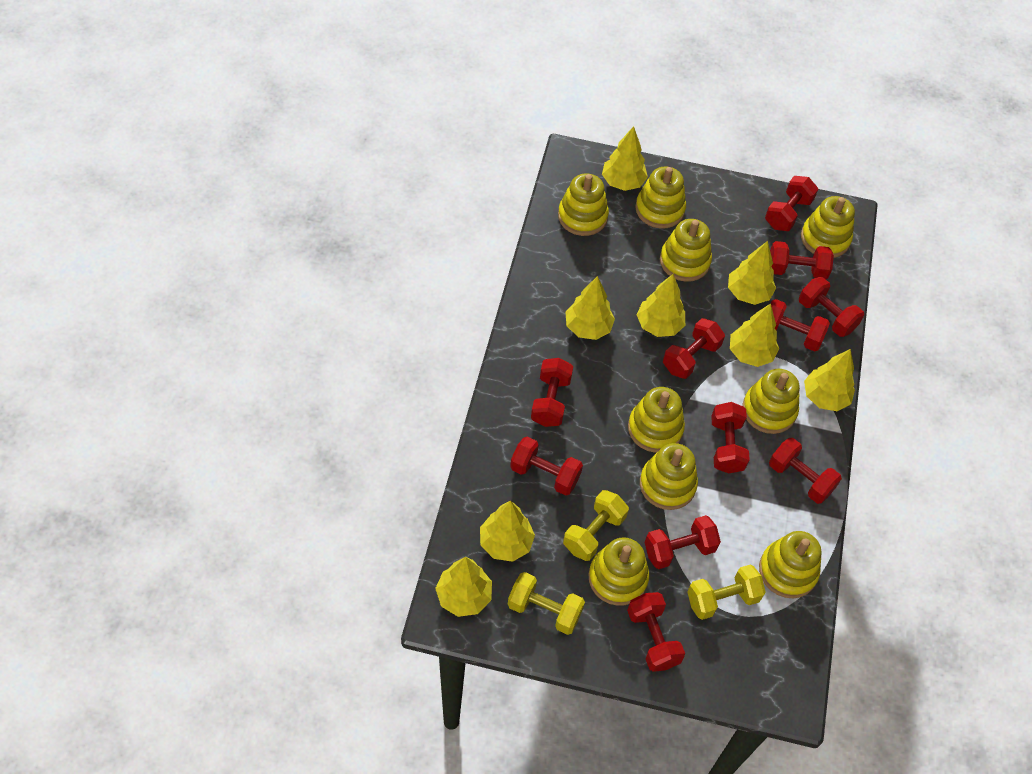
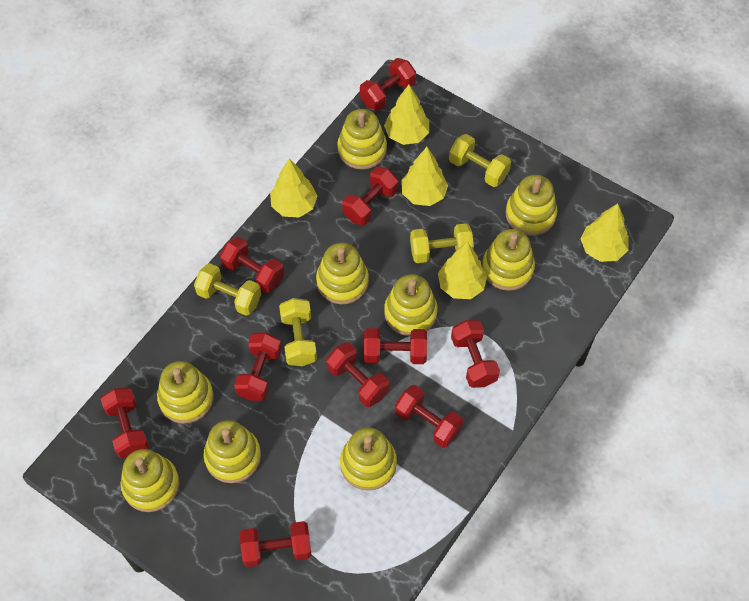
red dumbbell: 11 -> 10
yellow dumbbell: 3 -> 4
yellow tree: 8 -> 5

